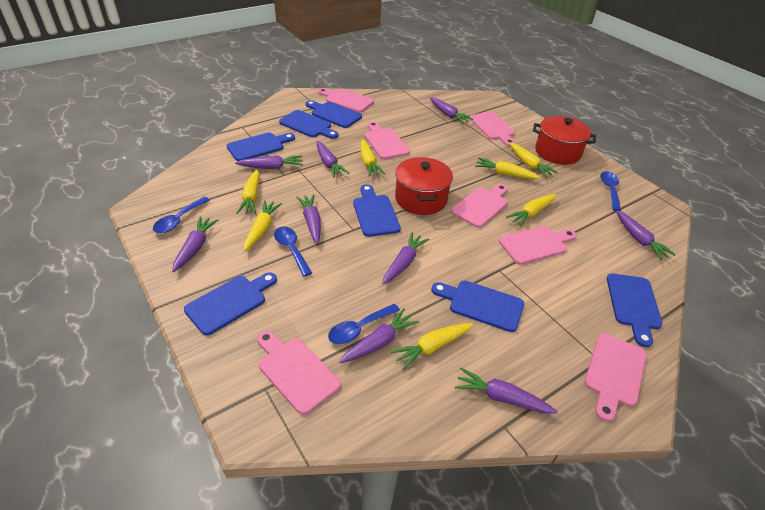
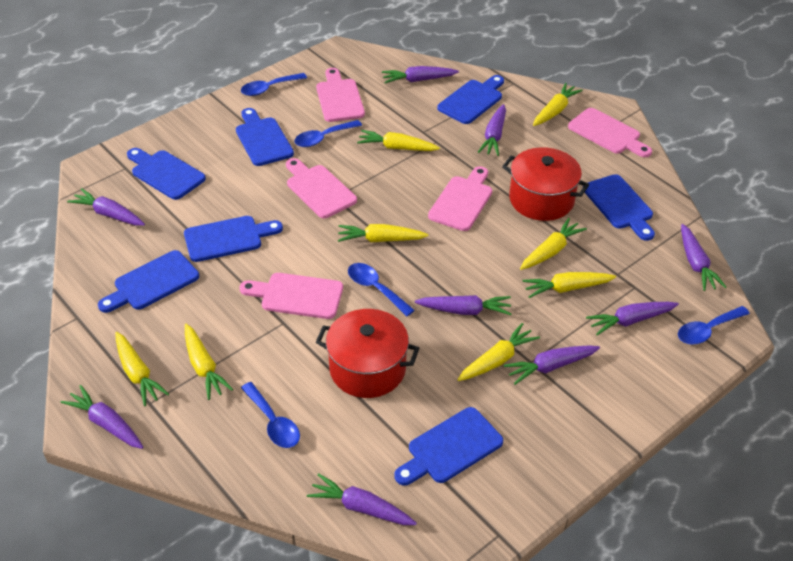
blue spoon: 4 -> 5
pink cutting board: 7 -> 5
yellow carrot: 7 -> 8

